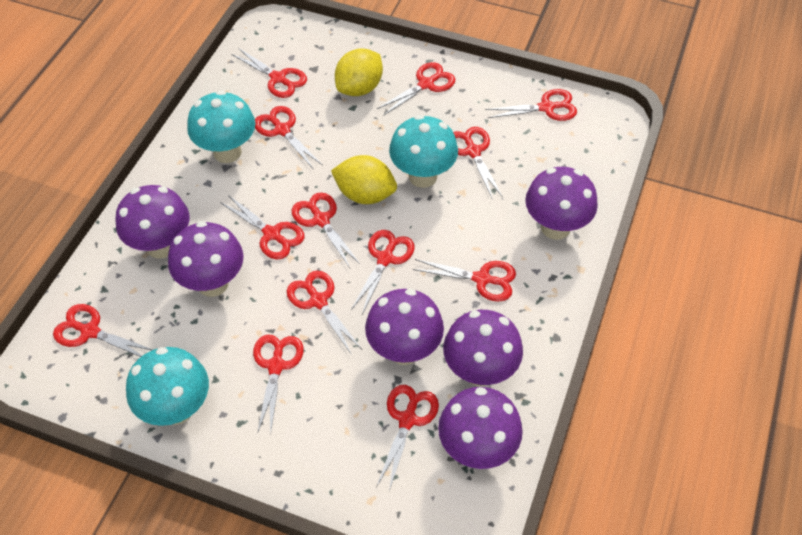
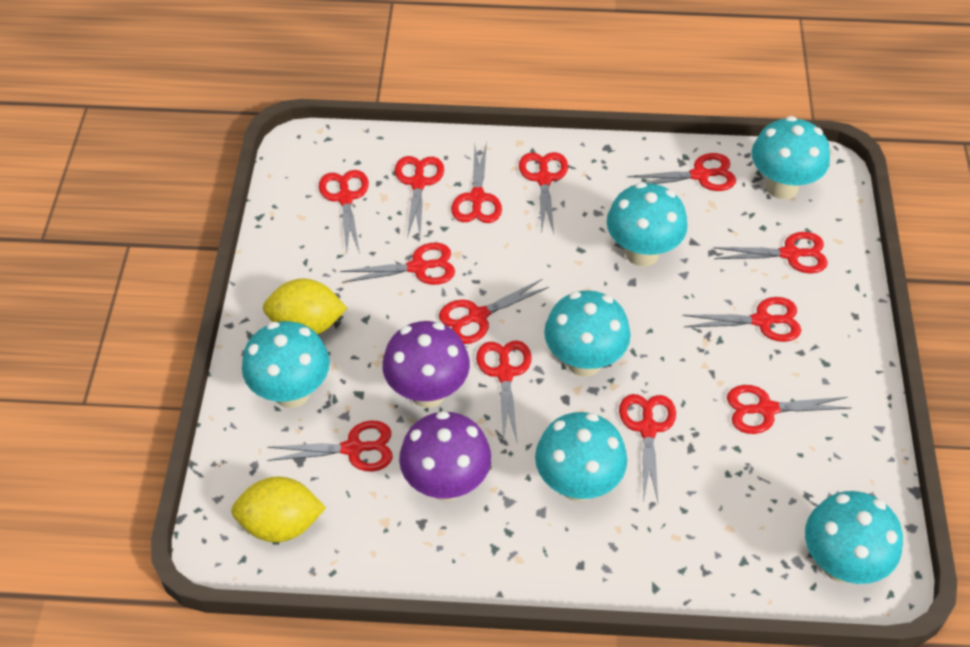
purple mushroom: 6 -> 2
turquoise mushroom: 3 -> 6

